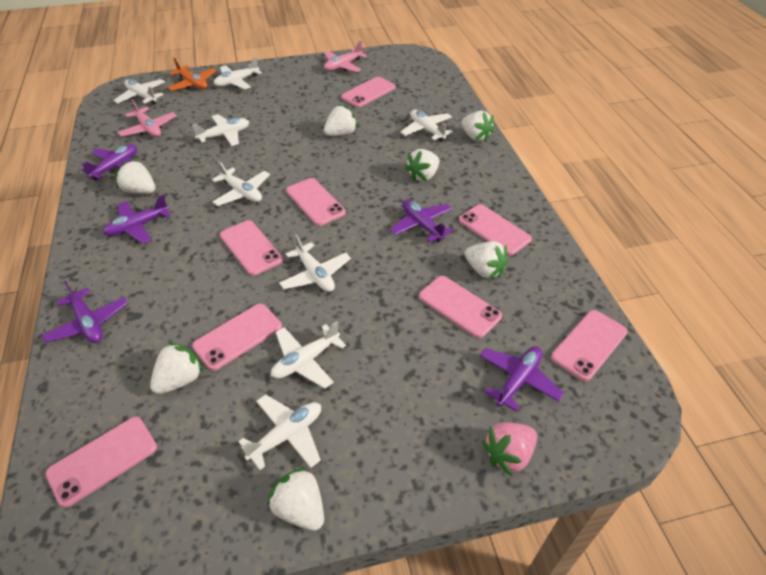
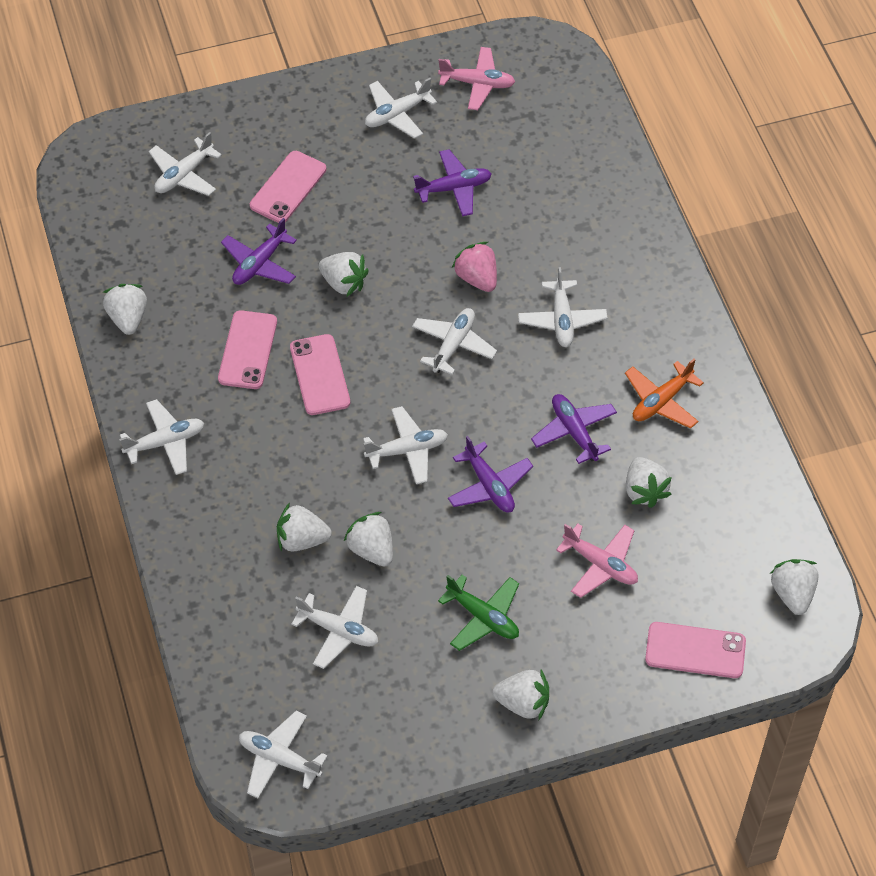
green plane: 0 -> 1
pink phone: 8 -> 4
purple plane: 5 -> 4

